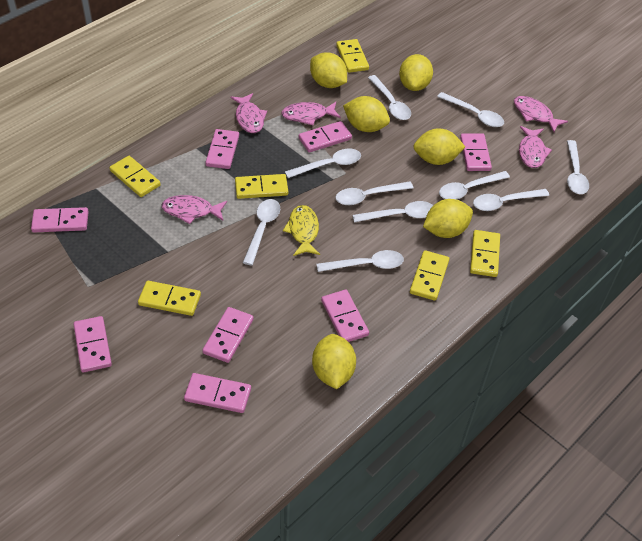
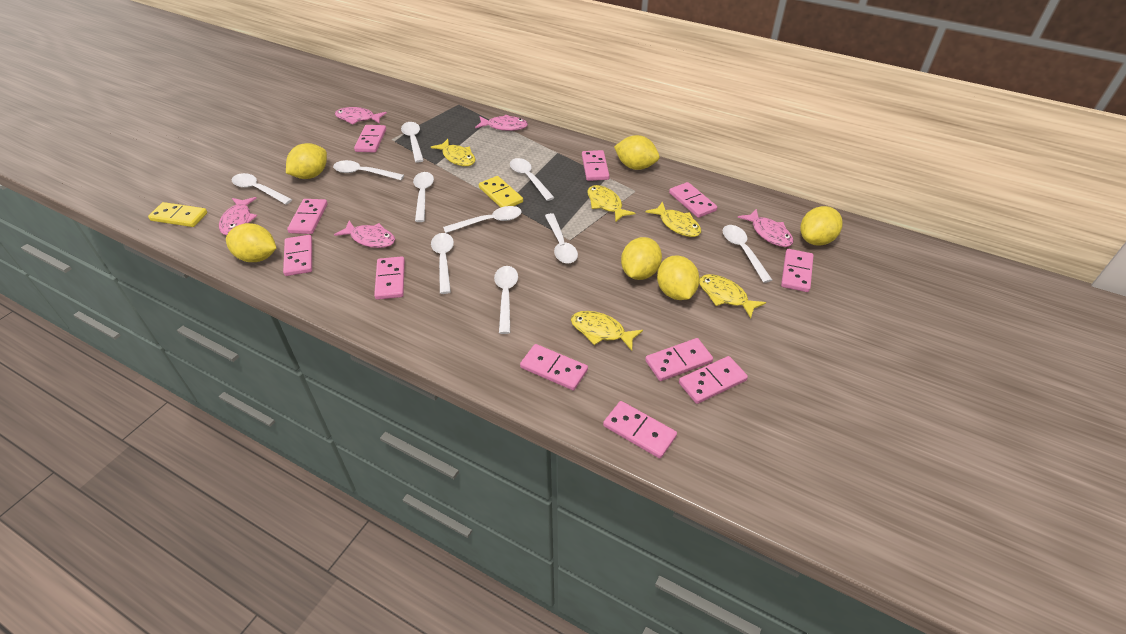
pink domino: 8 -> 11
yellow domino: 6 -> 2
yellow fish: 1 -> 5

